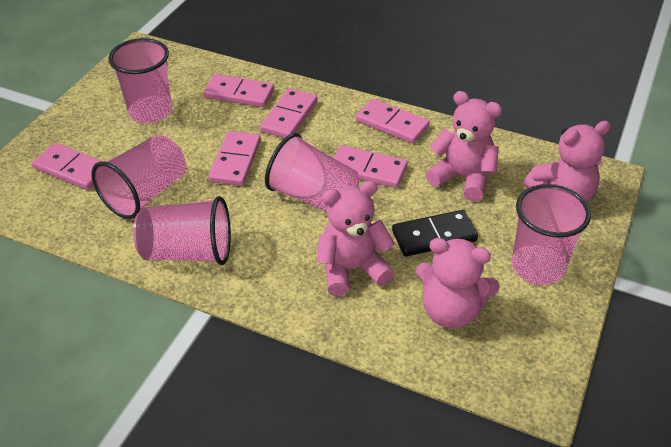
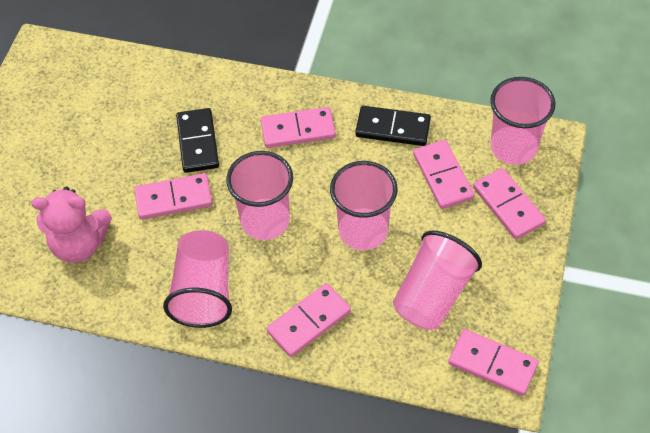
black domino: 1 -> 2
pink teddy bear: 4 -> 1

